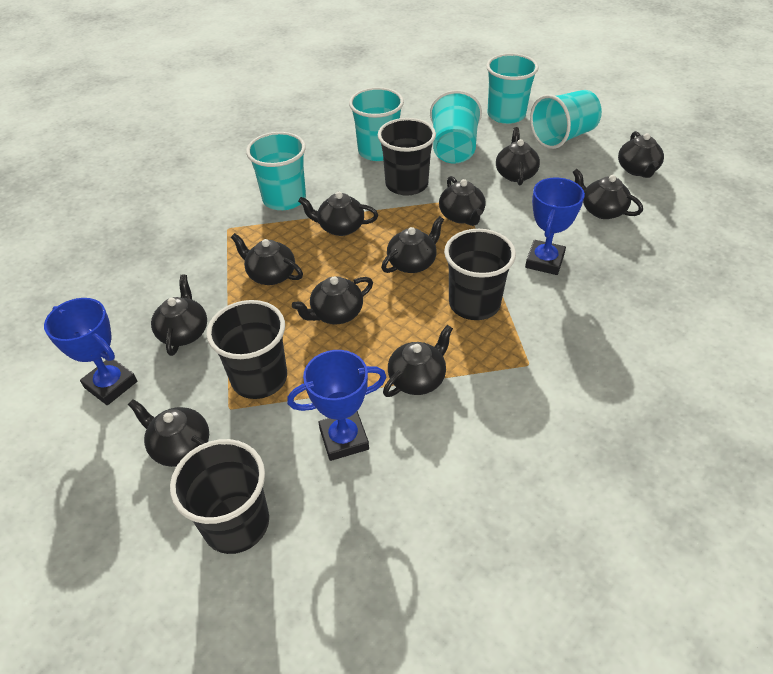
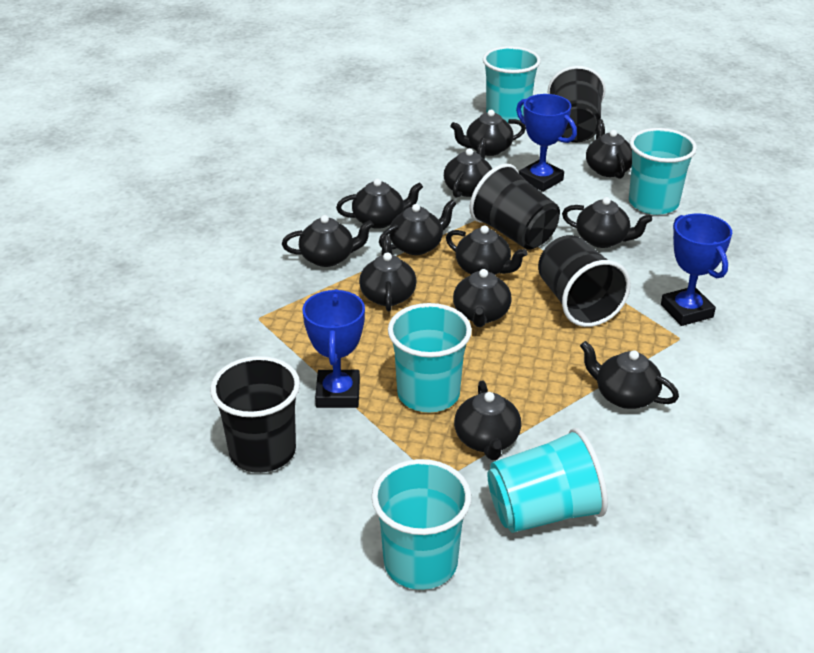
black teapot: 11 -> 12

